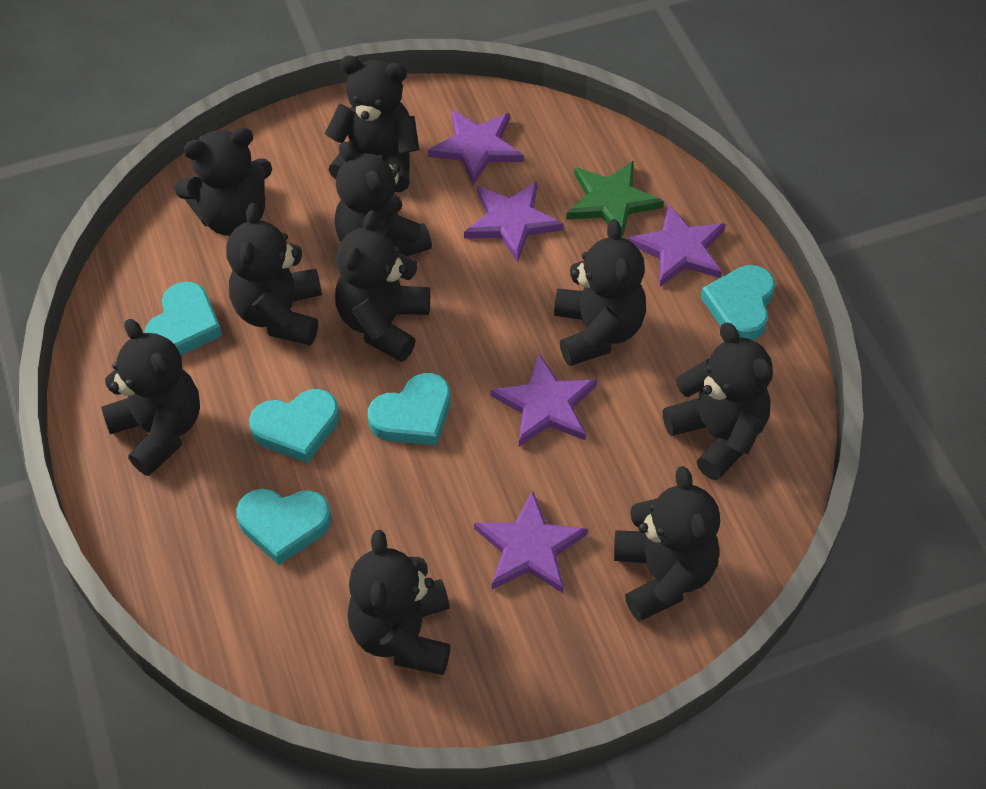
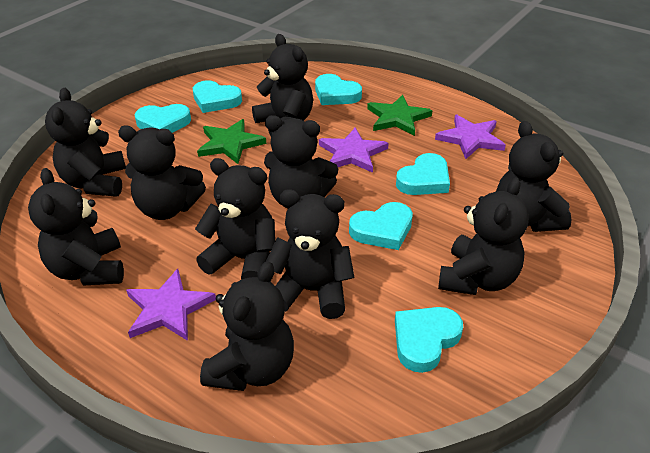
green star: 1 -> 2
purple star: 5 -> 3
turquoise heart: 5 -> 6

